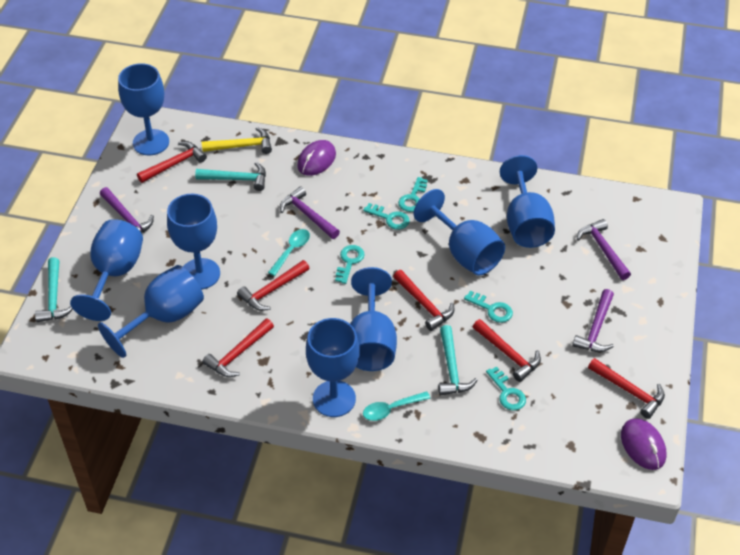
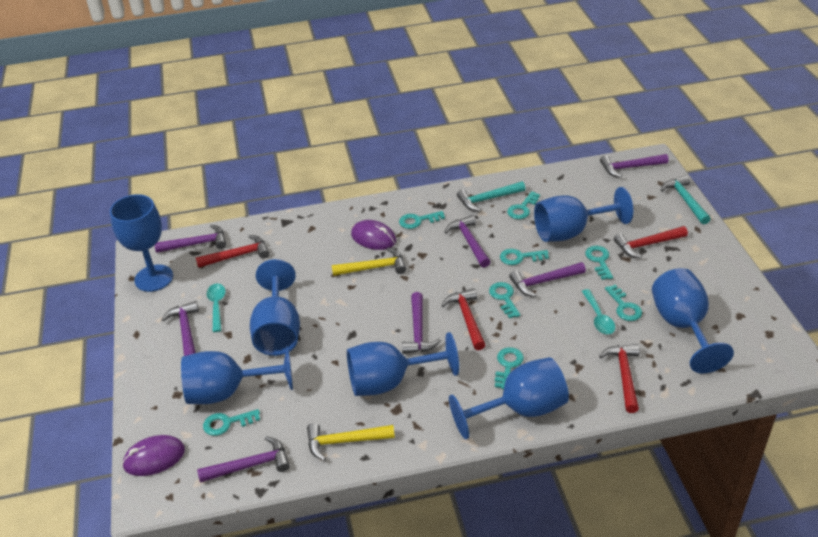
blue goblet: 8 -> 7
purple hammer: 4 -> 7
red hammer: 6 -> 4
turquoise hammer: 3 -> 2
turquoise key: 5 -> 8
yellow hammer: 1 -> 2

